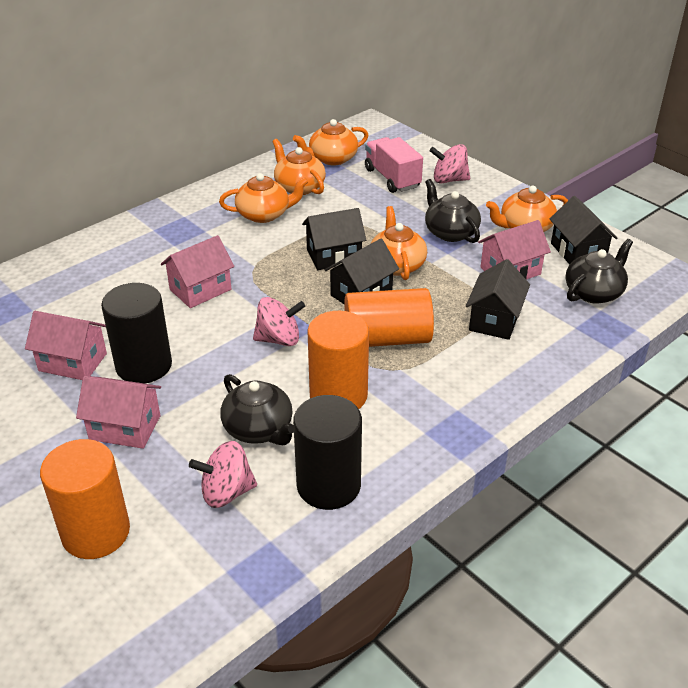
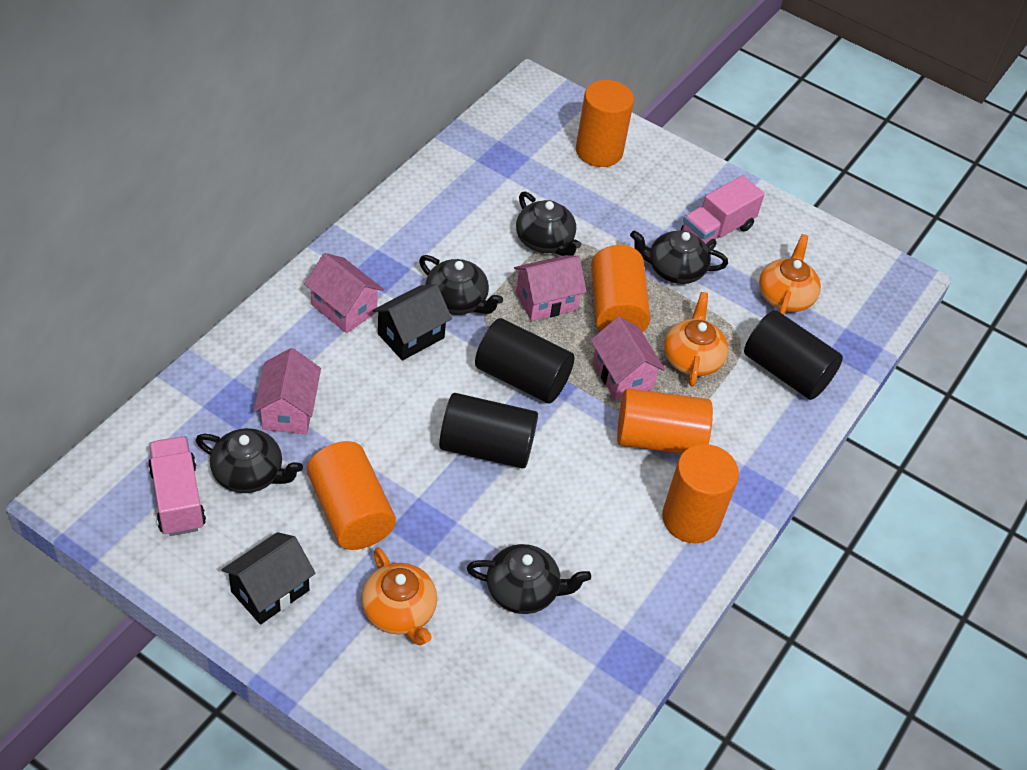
black cylinder: 2 -> 3
black house: 4 -> 2
black teapot: 3 -> 5
orange cylinder: 3 -> 5
orange teapot: 5 -> 3
pink spinning top: 3 -> 0
pink truck: 1 -> 2

